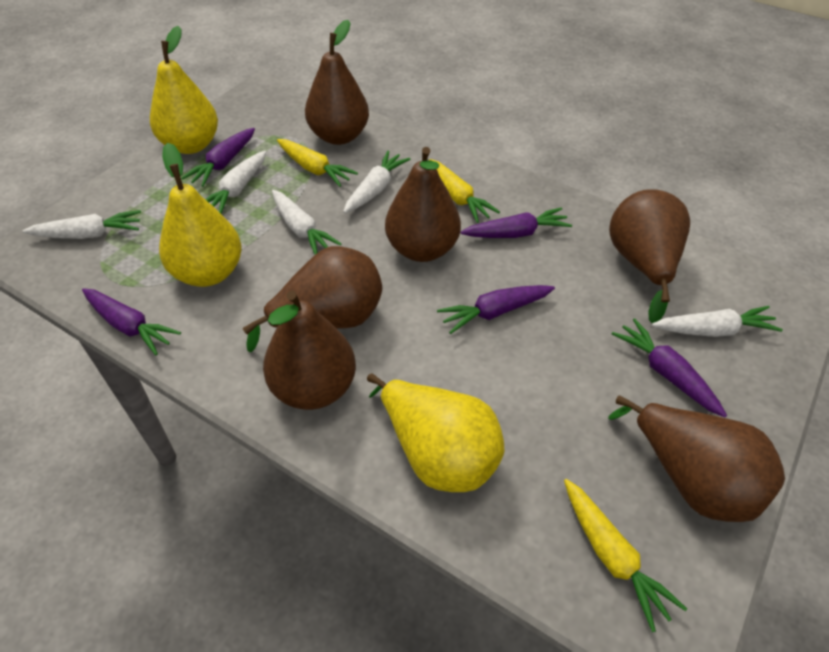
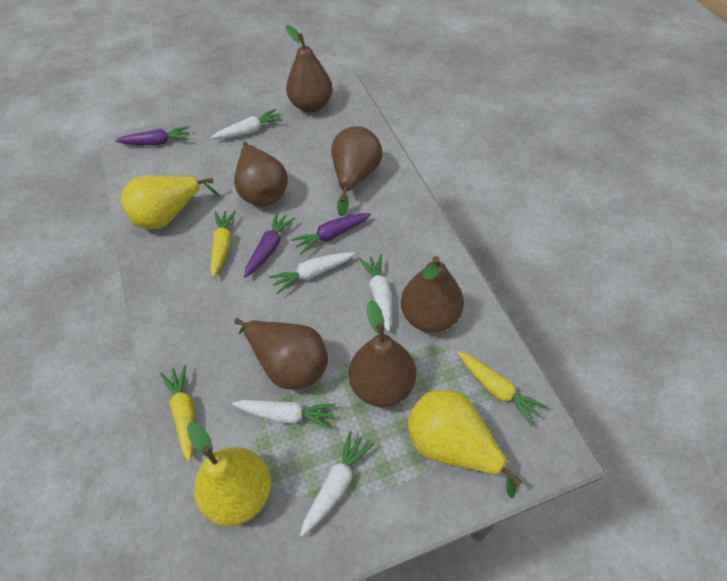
purple carrot: 5 -> 3

